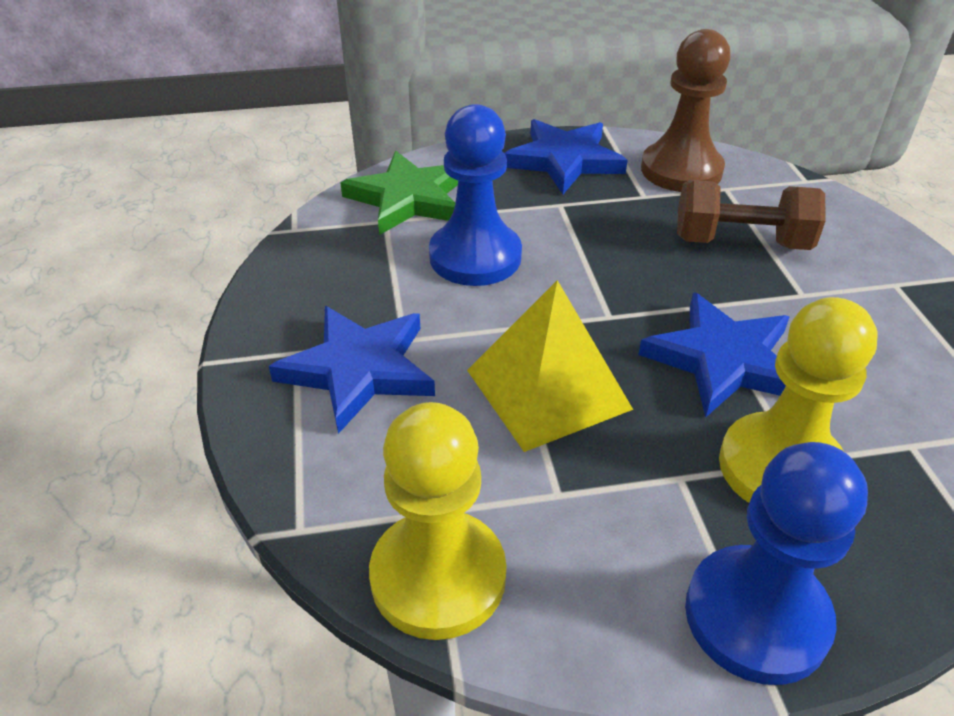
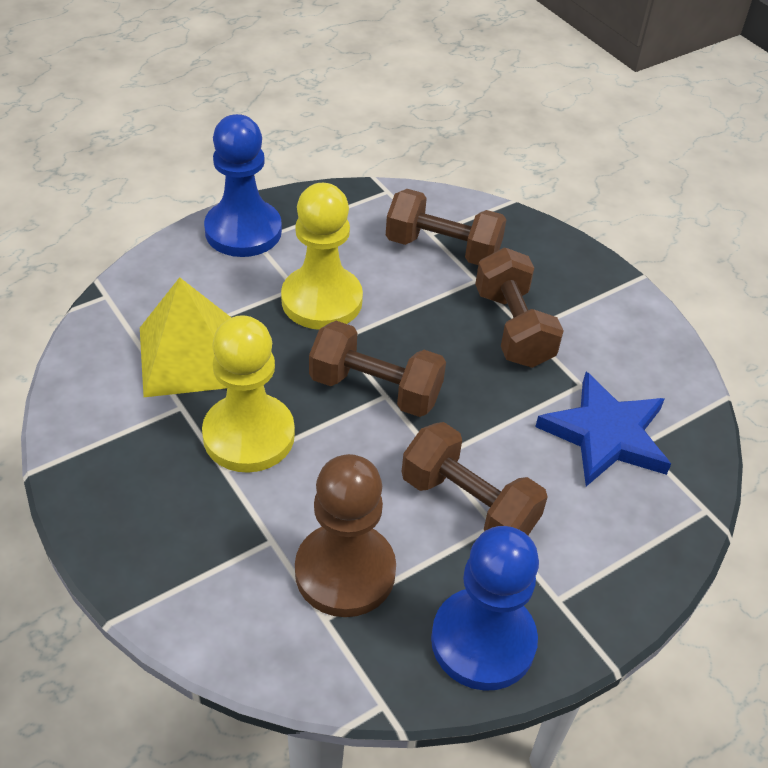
blue star: 3 -> 1
brown dumbbell: 1 -> 4
green star: 1 -> 0

